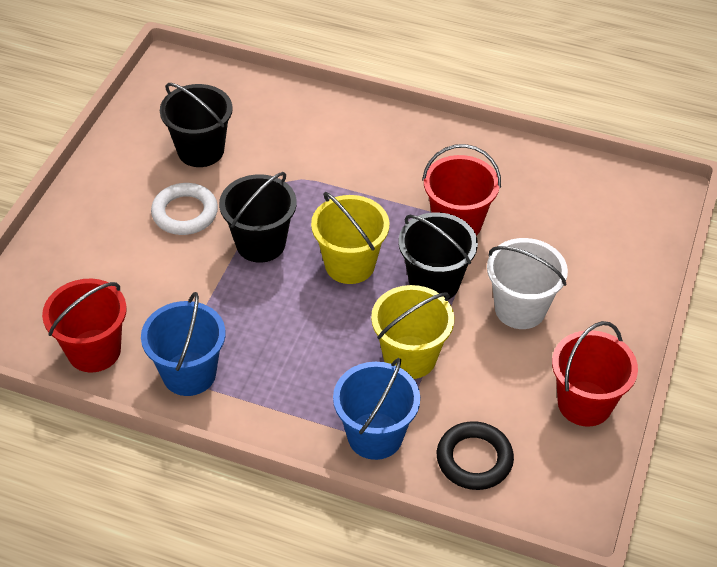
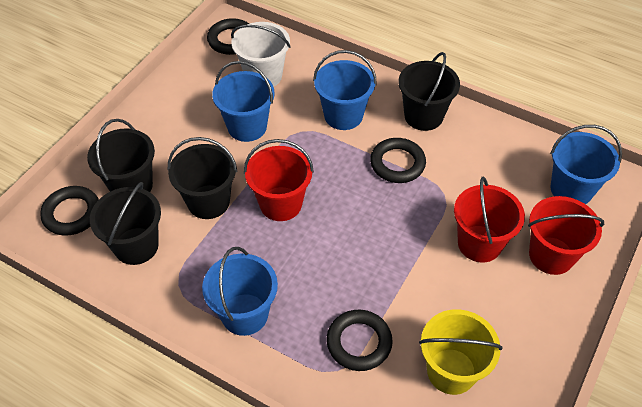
black bucket: 3 -> 4
black ring: 1 -> 4
blue bucket: 2 -> 4
white ring: 1 -> 0
yellow bucket: 2 -> 1

